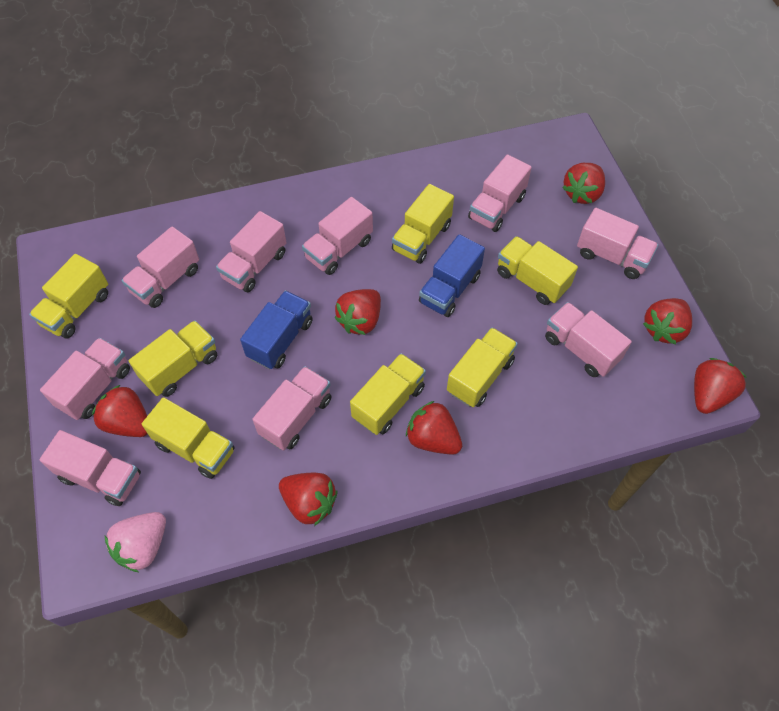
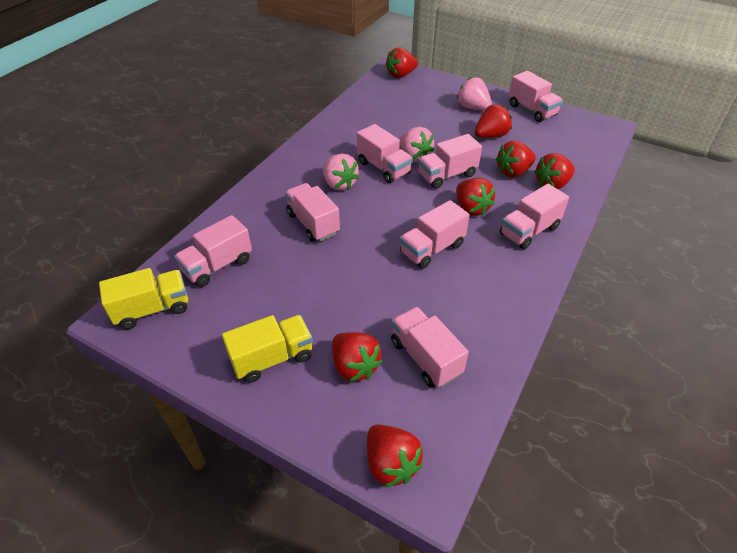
blue truck: 2 -> 0
pink strawberry: 1 -> 3
pink truck: 9 -> 8
yellow truck: 7 -> 2

